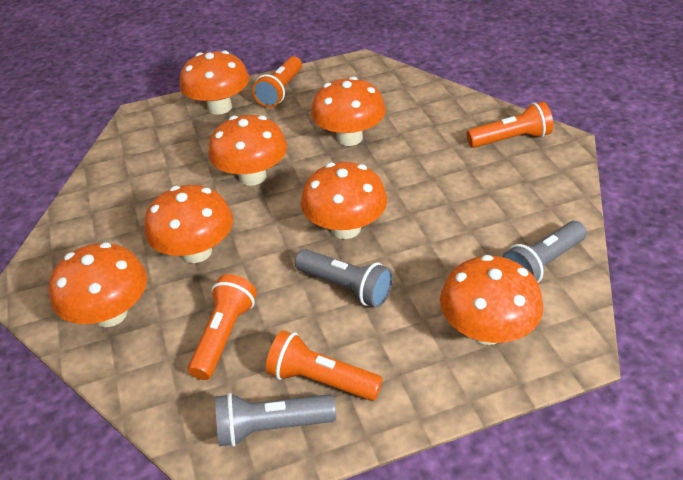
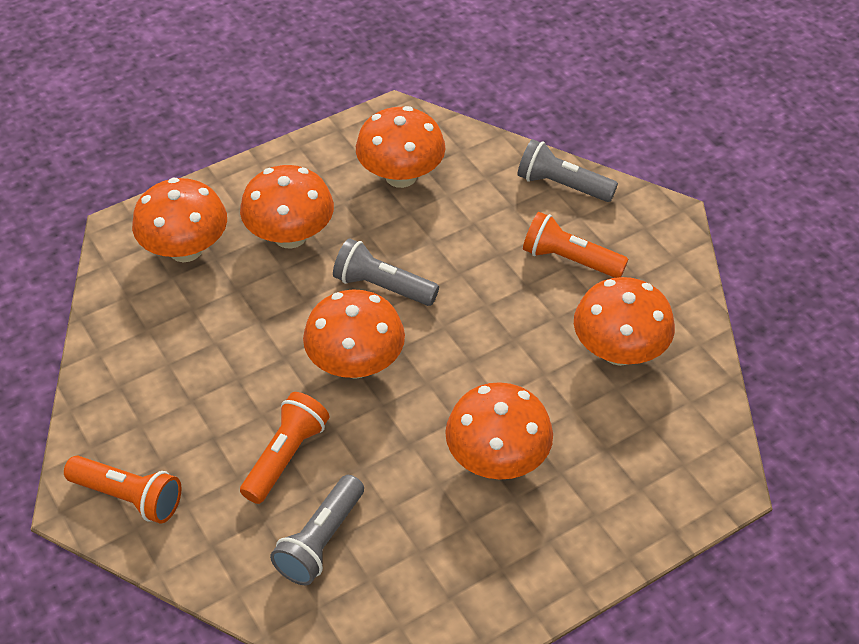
orange flashlight: 4 -> 3
orange mushroom: 7 -> 6

